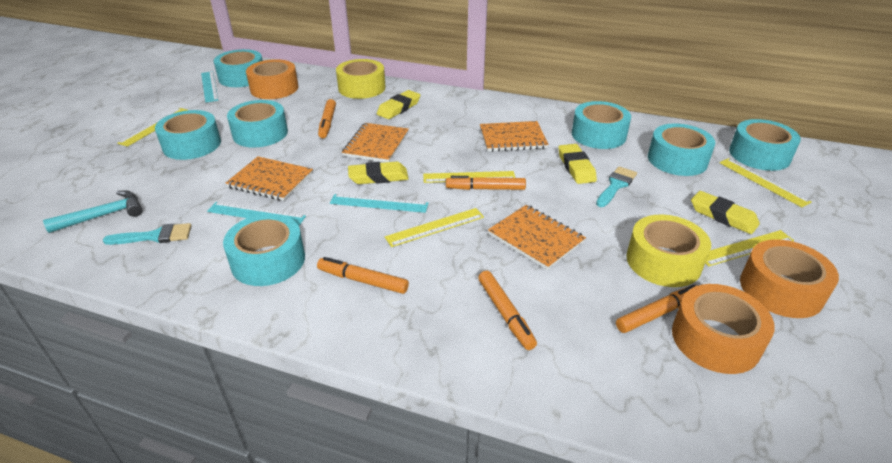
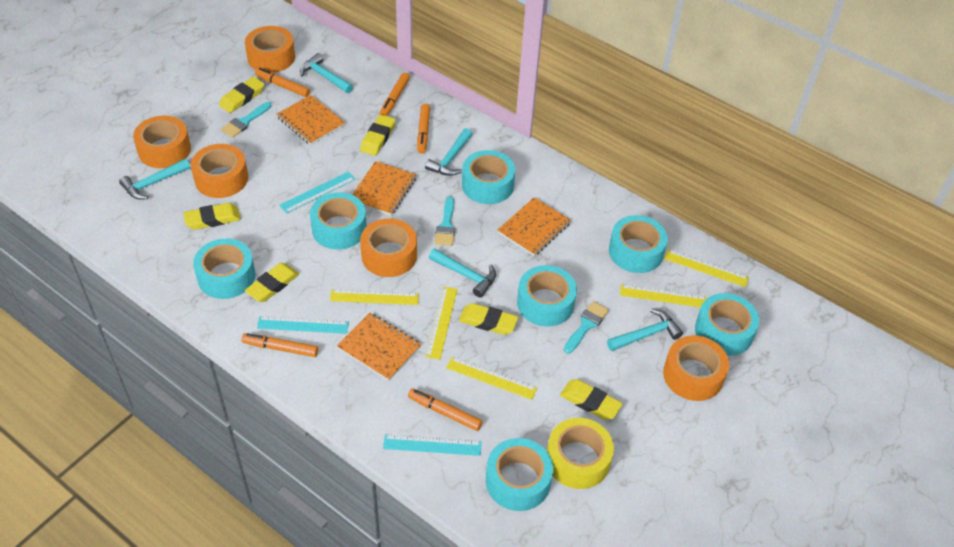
orange tape: 3 -> 5
turquoise brush: 2 -> 3
turquoise hammer: 1 -> 5
yellow eraser: 4 -> 6
yellow tape: 2 -> 1

